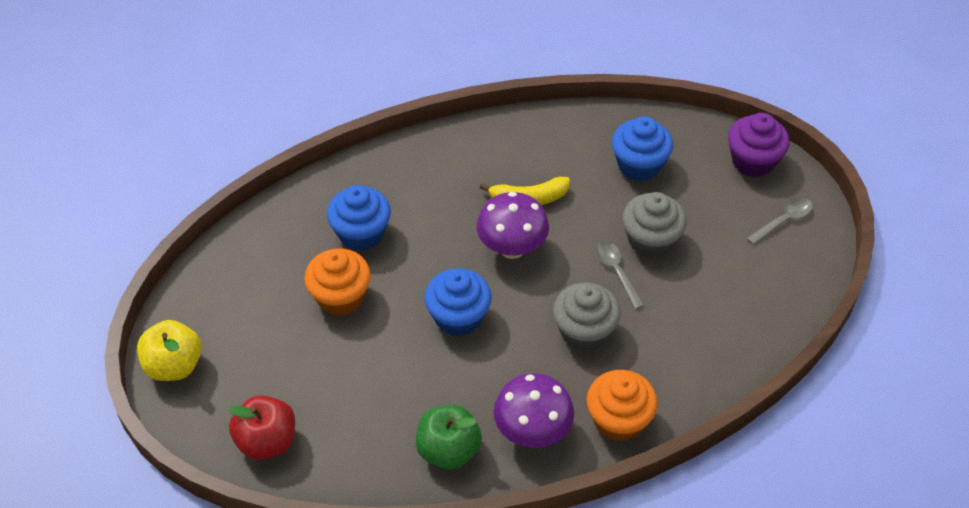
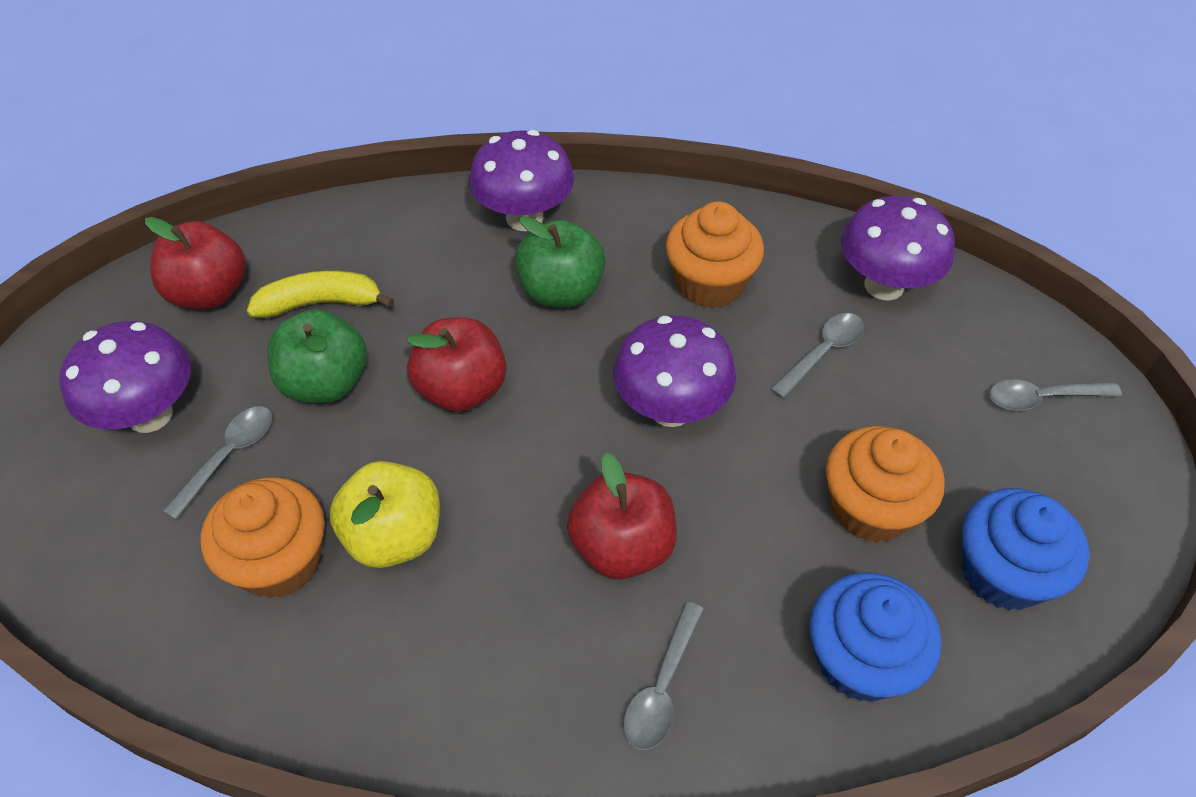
blue cupcake: 3 -> 2
green apple: 1 -> 2
grey cupcake: 2 -> 0
grey spoon: 2 -> 4
orange cupcake: 2 -> 3
purple cupcake: 1 -> 0
purple mushroom: 2 -> 4
red apple: 1 -> 3

